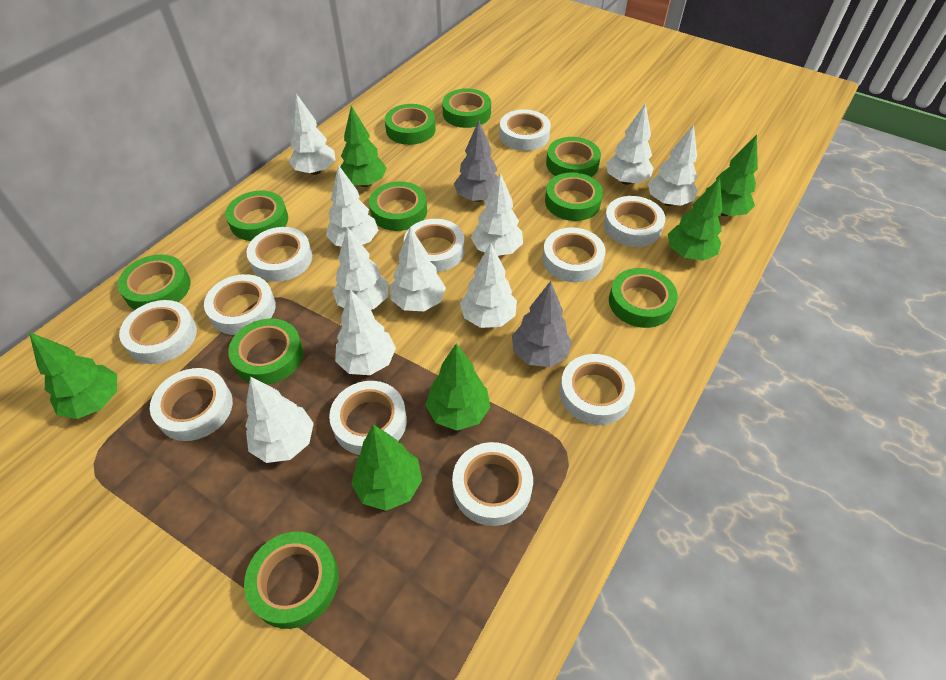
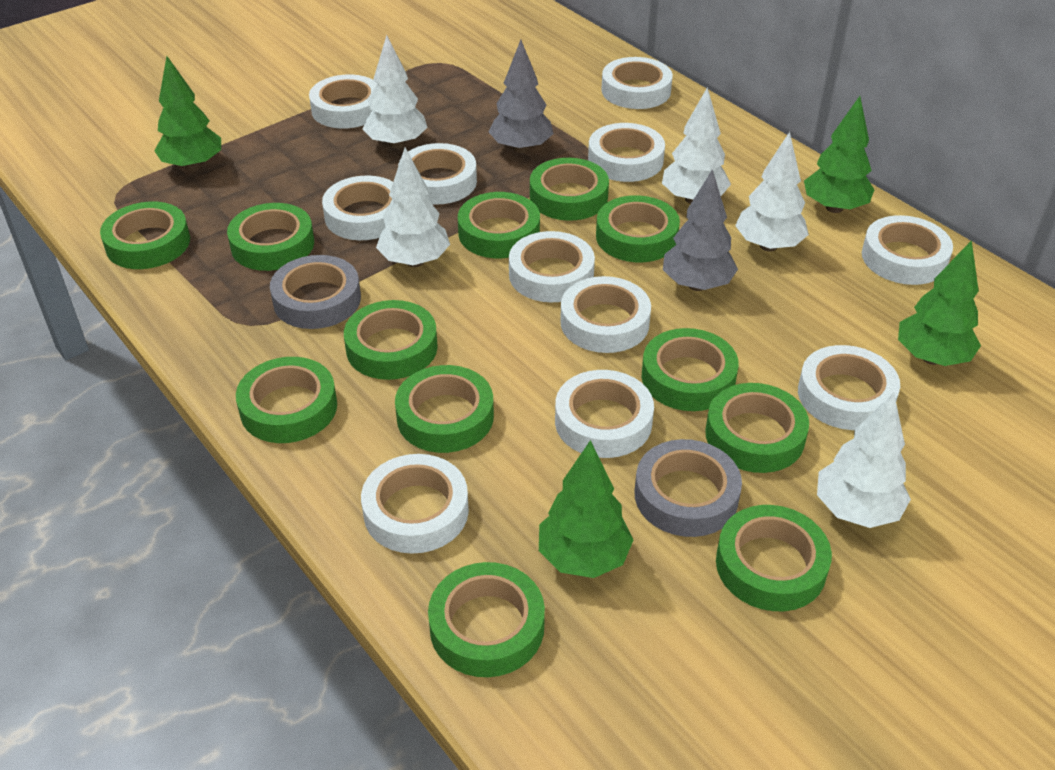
green tape: 10 -> 12
green tree: 6 -> 4
grey tape: 0 -> 2
white tree: 10 -> 5

